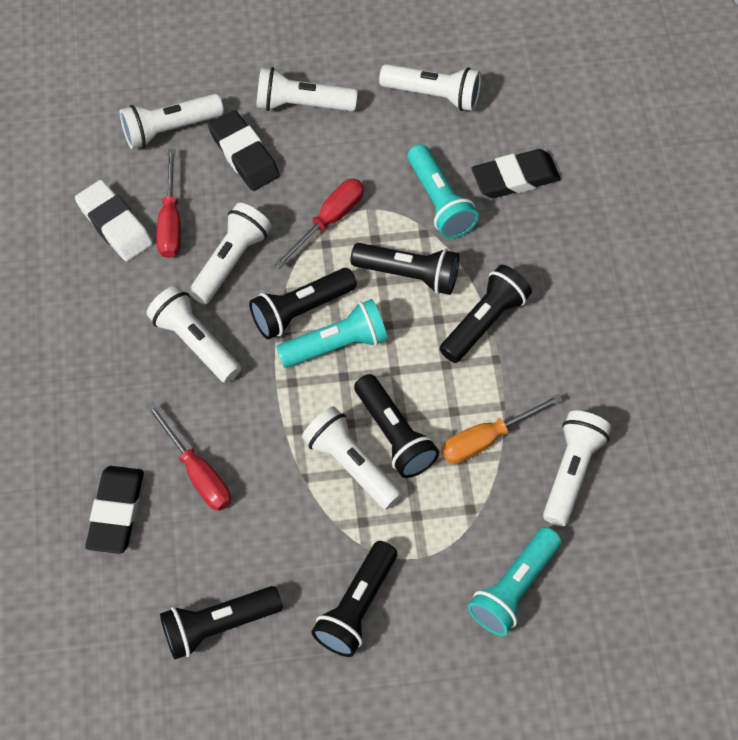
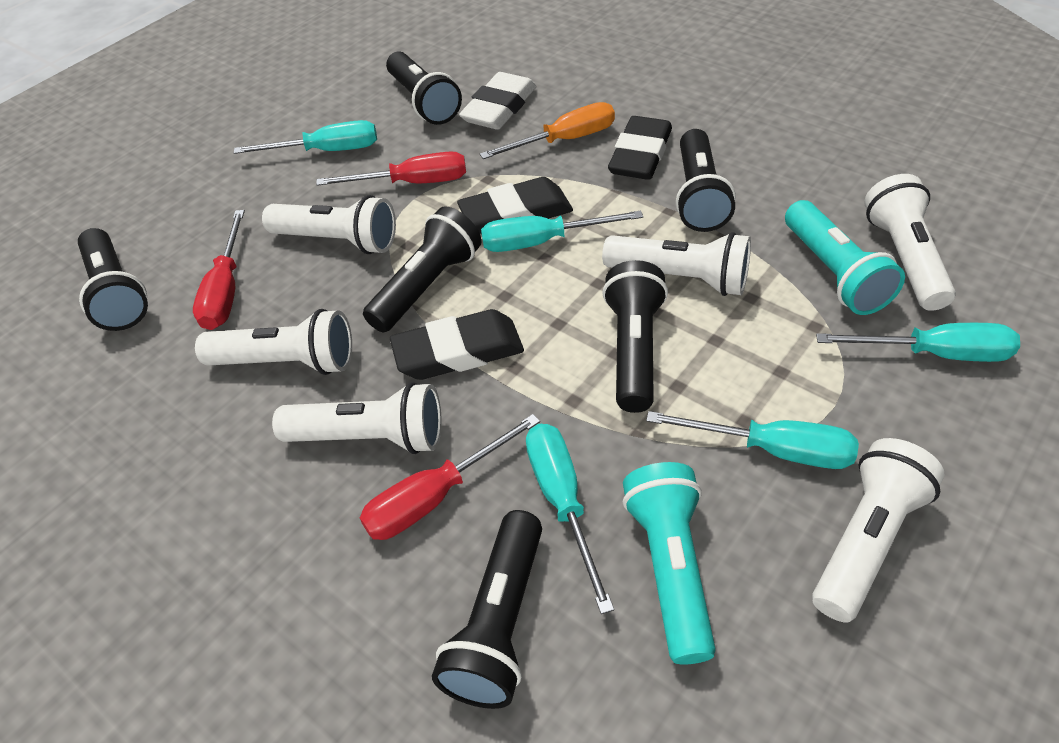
turquoise flashlight: 3 -> 2
turquoise screwdriver: 0 -> 5
white flashlight: 7 -> 6

